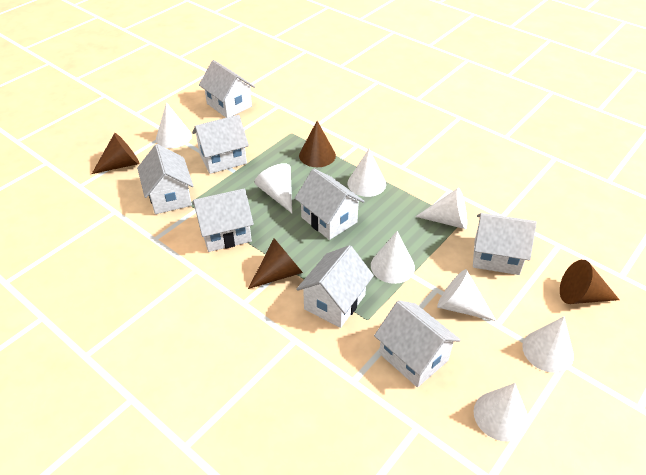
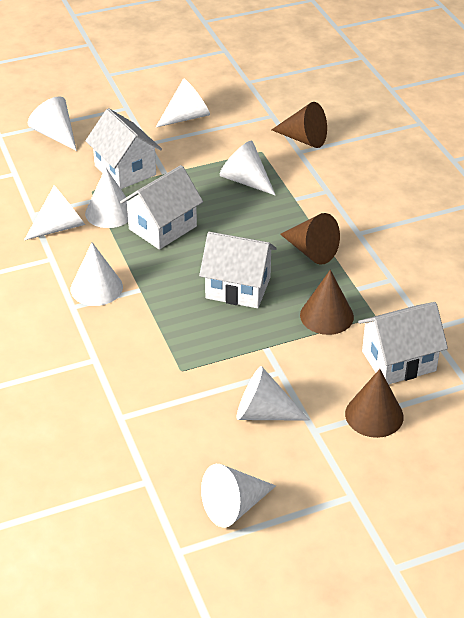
white house: 8 -> 4

